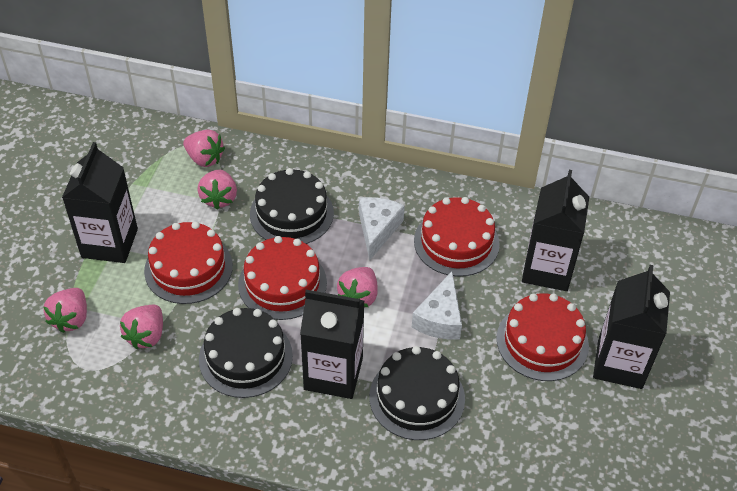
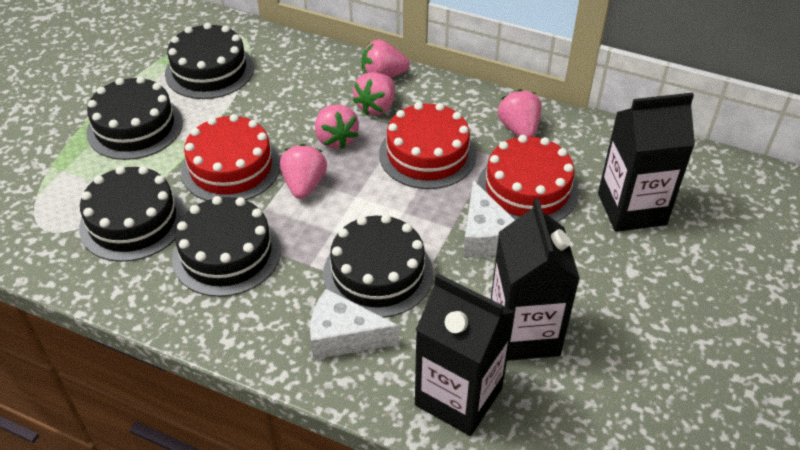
black cake: 3 -> 5
black carton: 4 -> 3
red cake: 4 -> 3

